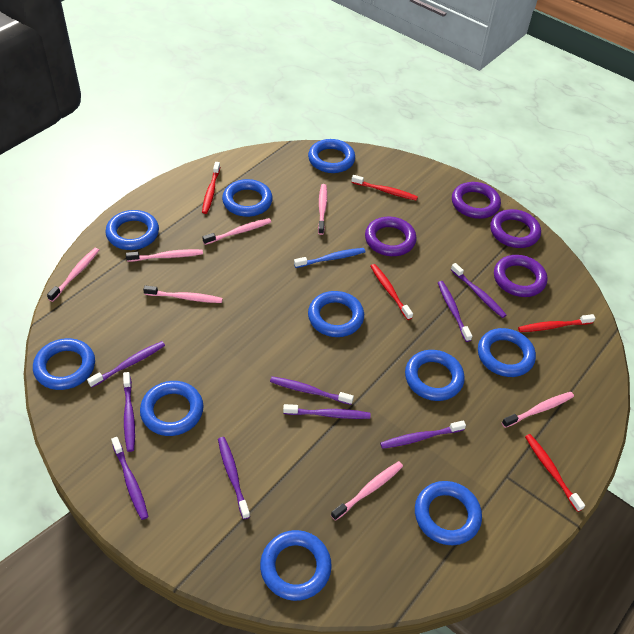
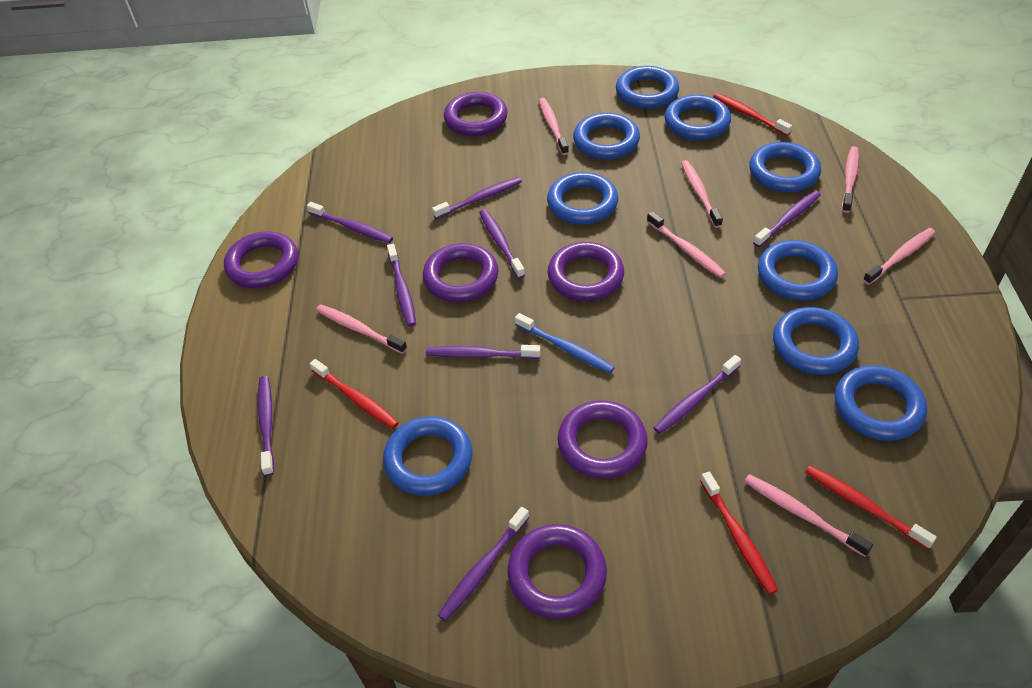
blue ring: 10 -> 9
purple ring: 4 -> 6
red toothbrush: 5 -> 4

